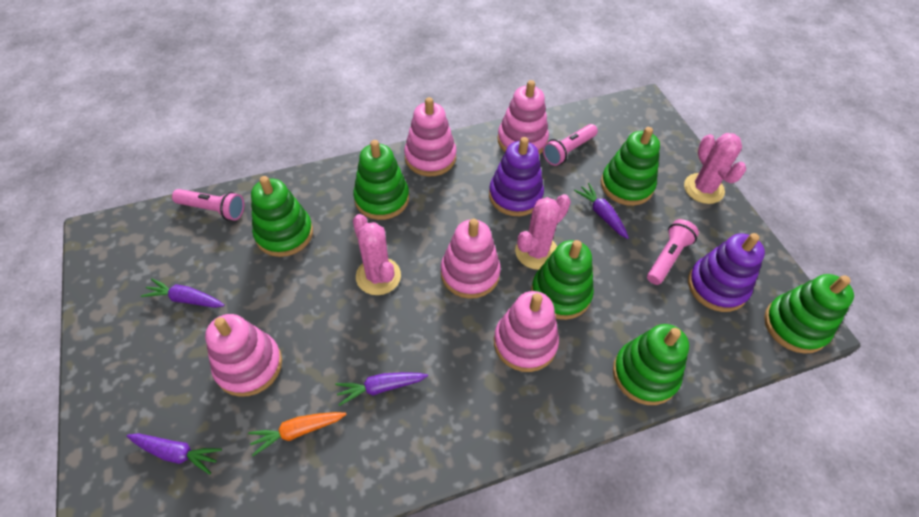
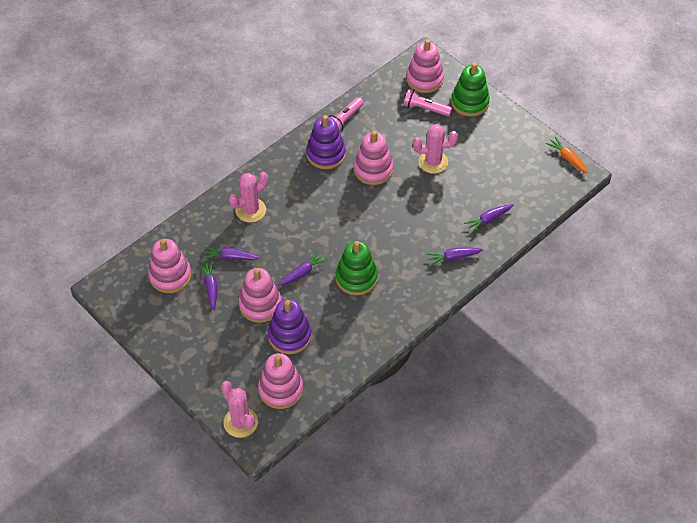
green stacking toy: 6 -> 2
pink flashlight: 3 -> 2
purple carrot: 4 -> 5

